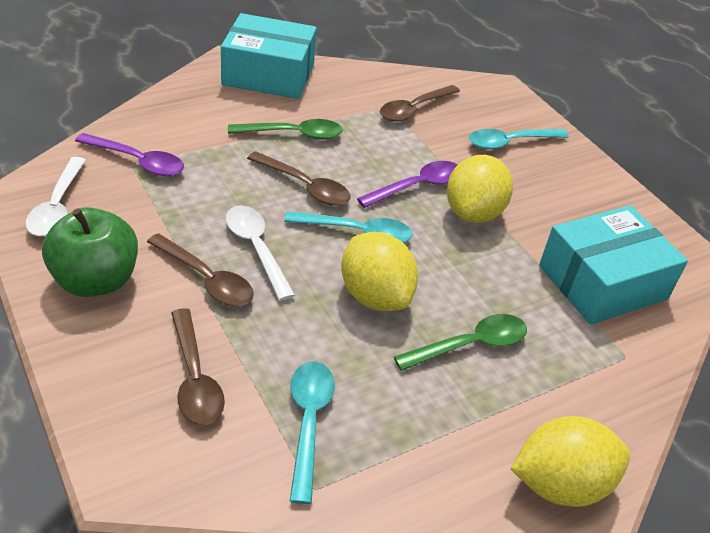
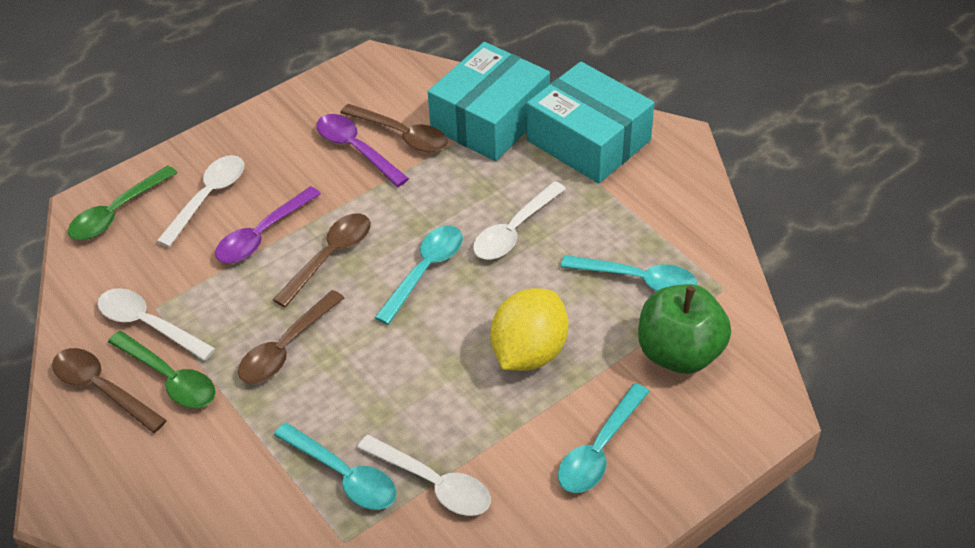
turquoise spoon: 3 -> 4
white spoon: 2 -> 4
yellow lemon: 3 -> 1

